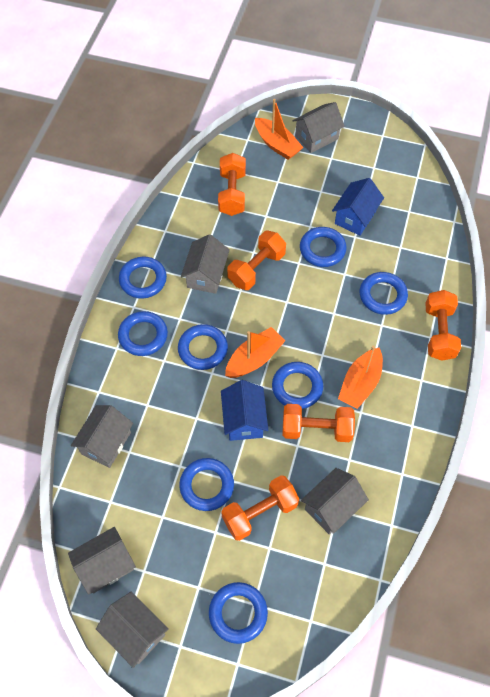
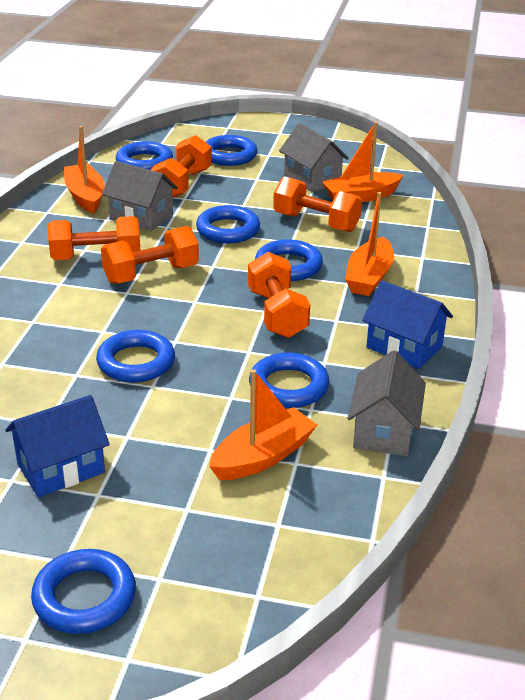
blue ring: 8 -> 7
grey house: 6 -> 3
orange boat: 3 -> 4

